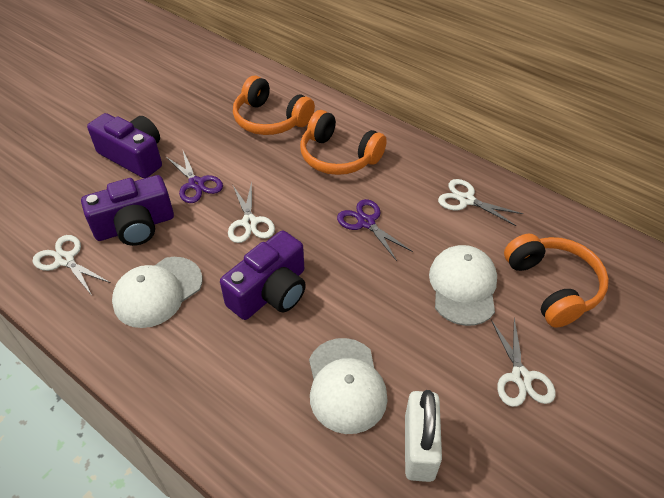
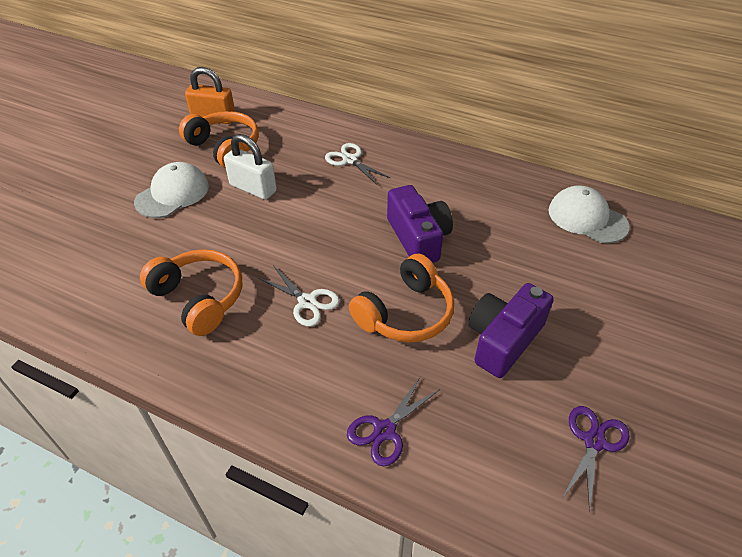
orange padlock: 0 -> 1
purple camera: 3 -> 2
white cap: 3 -> 2
white scissors: 4 -> 2

